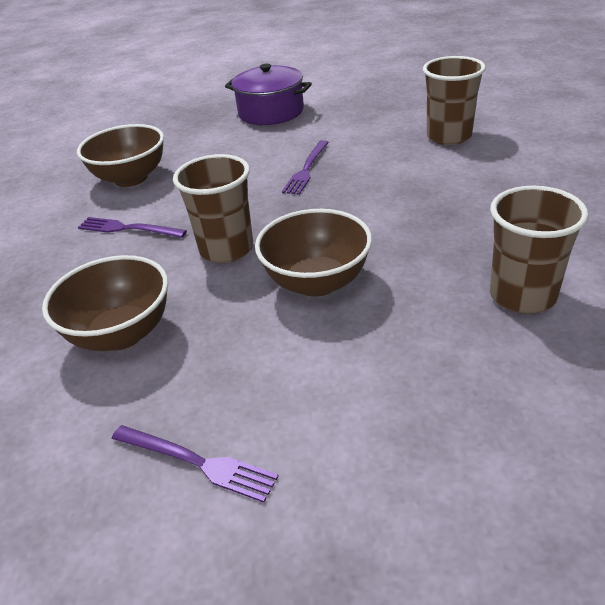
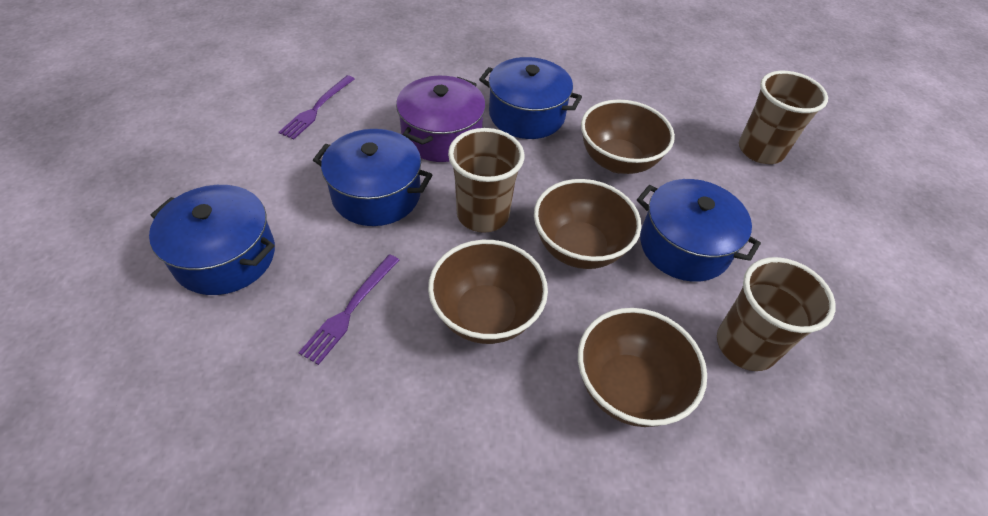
blue pot: 0 -> 4
brown bowl: 3 -> 4
purple fork: 3 -> 2

